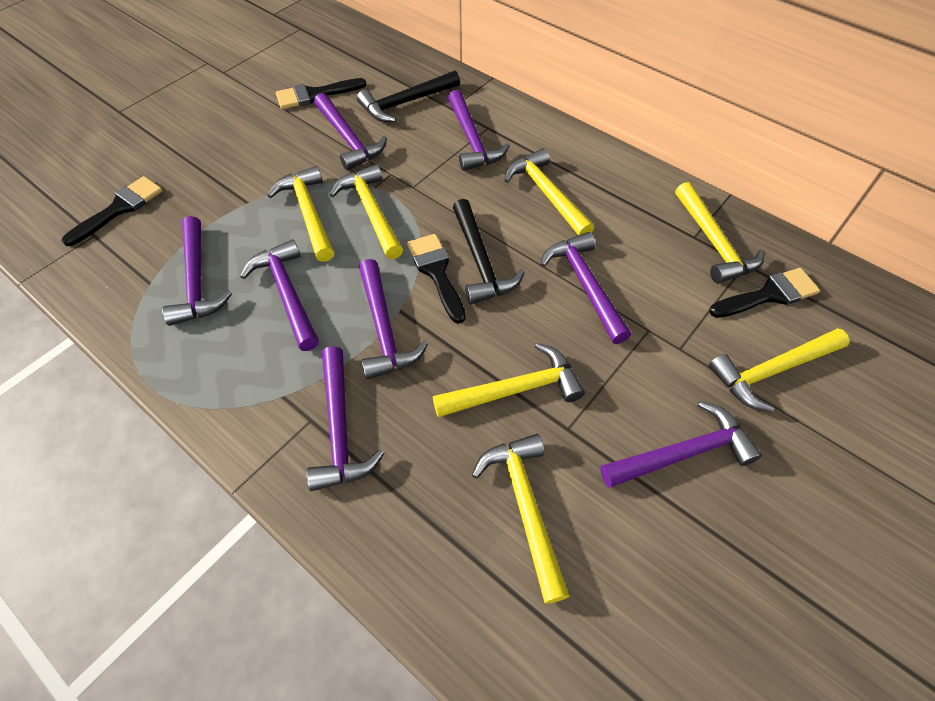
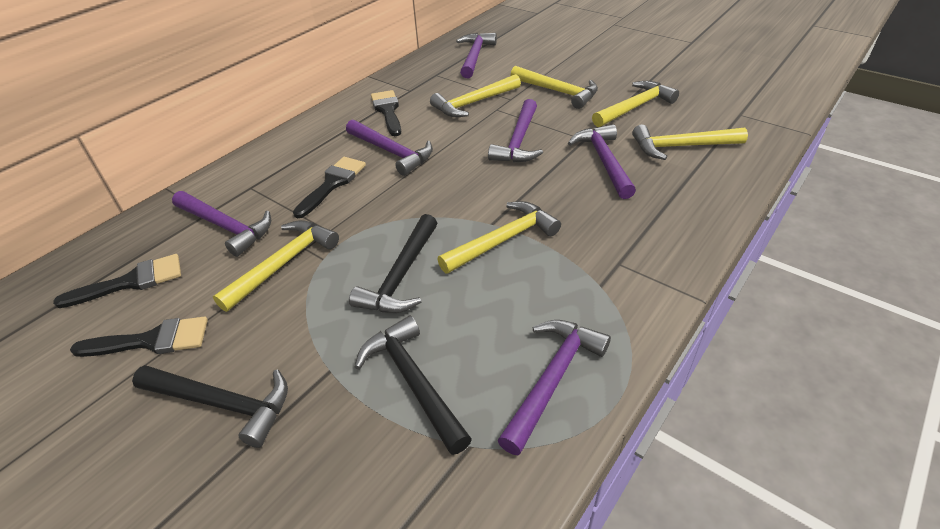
black hammer: 2 -> 3
purple hammer: 8 -> 6
yellow hammer: 7 -> 6

